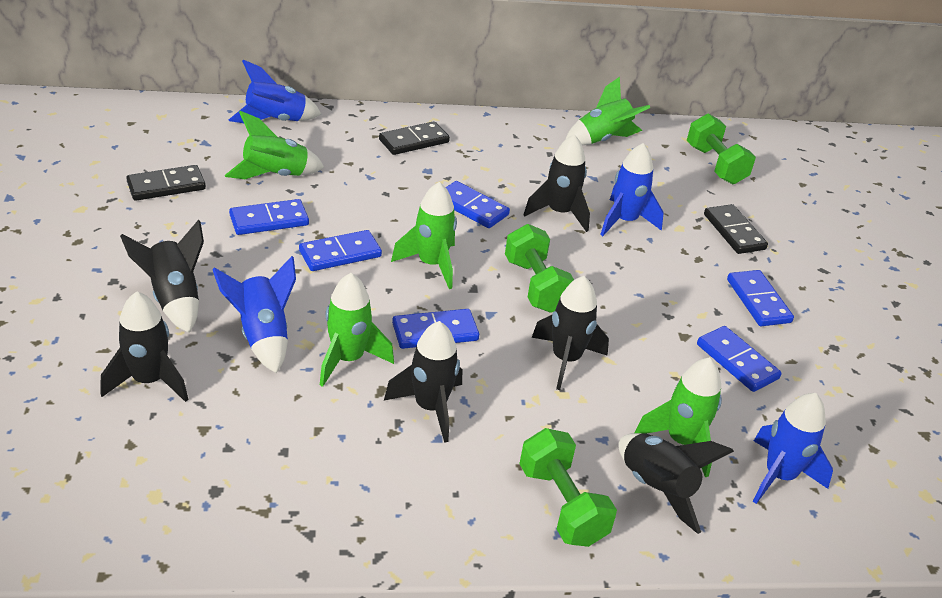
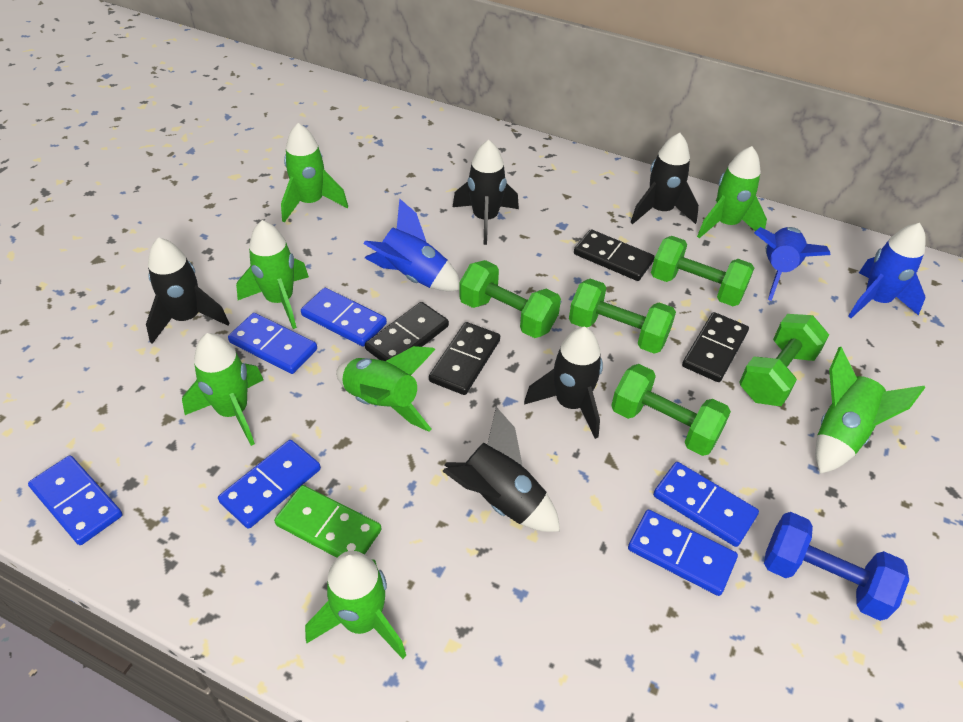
black domino: 3 -> 4
black rocket: 6 -> 5
blue dumbbell: 0 -> 1
blue rocket: 4 -> 3
green domino: 0 -> 1
green dumbbell: 3 -> 5
green rocket: 5 -> 7

